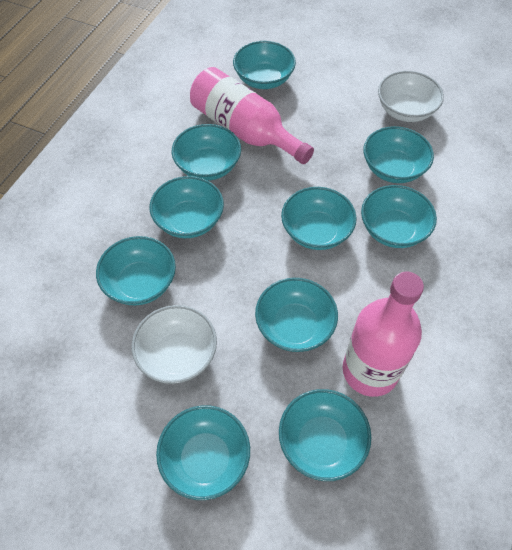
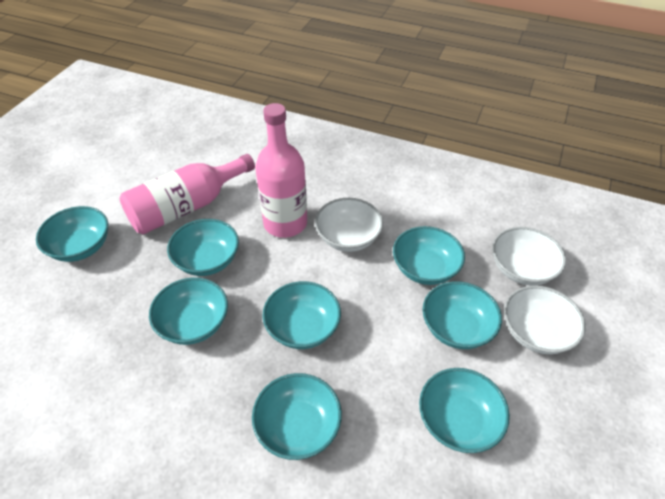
turquoise bowl: 10 -> 8
white bowl: 2 -> 3

